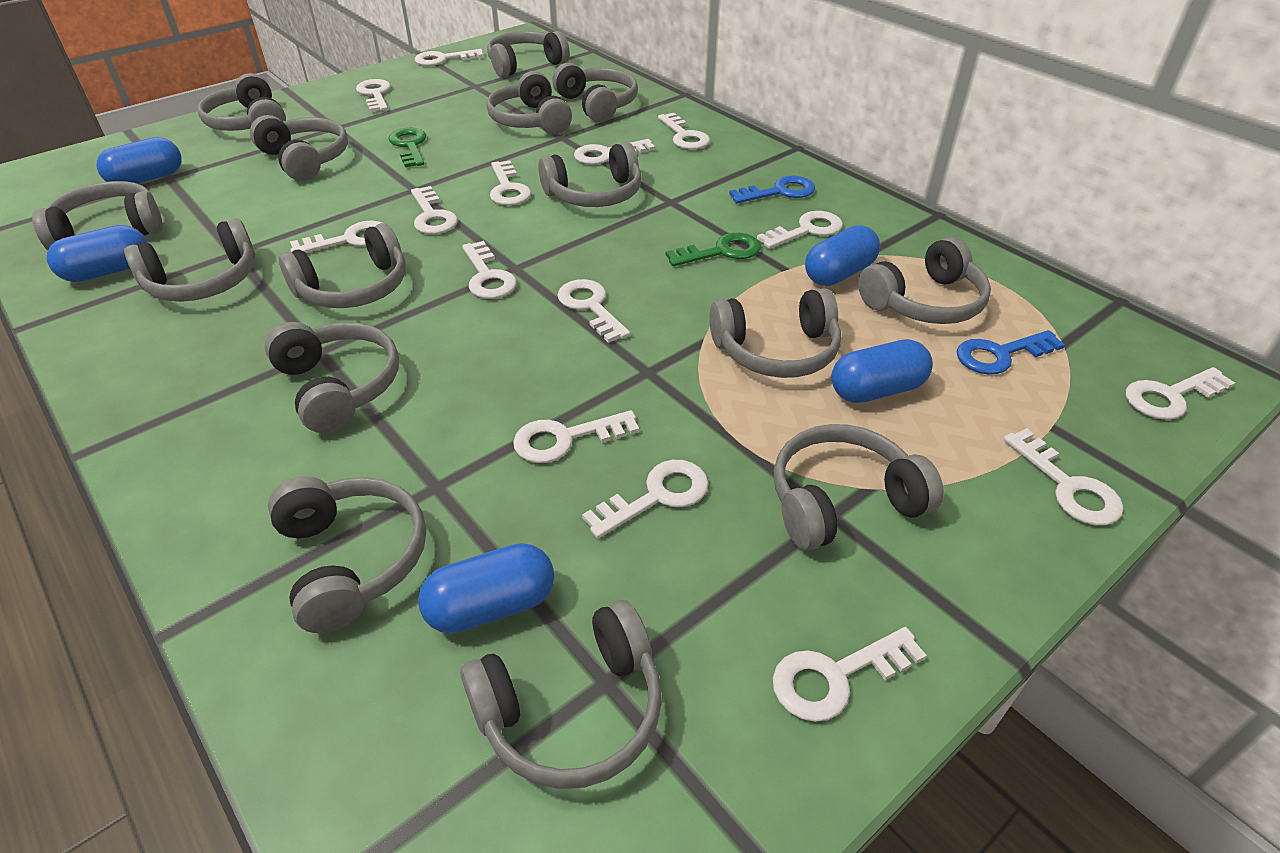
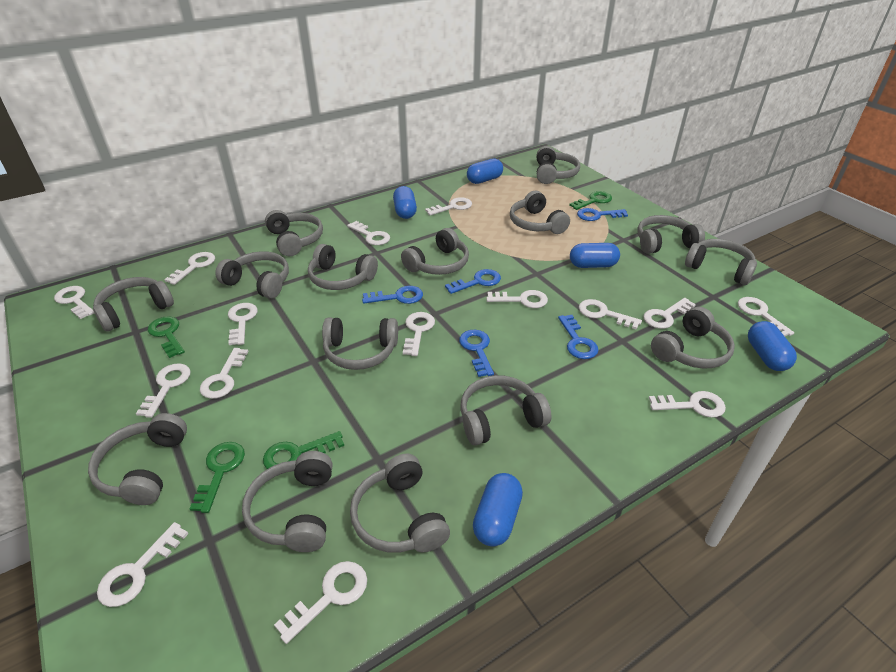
blue key: 2 -> 5
green key: 2 -> 4

